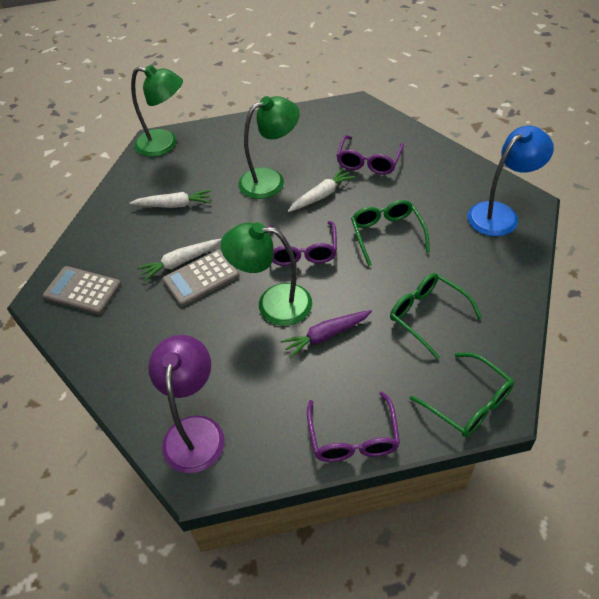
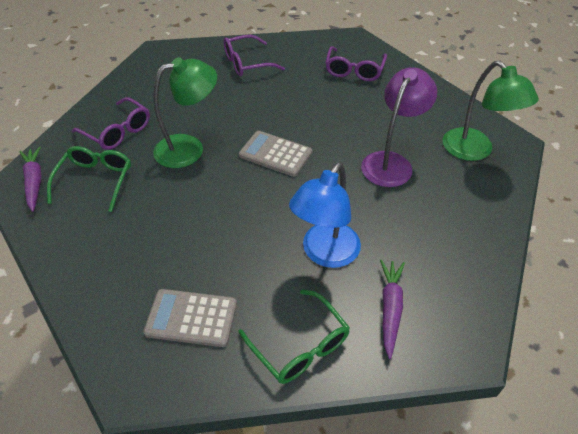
green glasses: 3 -> 2
green lamp: 3 -> 2
purple carrot: 1 -> 2
white carrot: 3 -> 0

